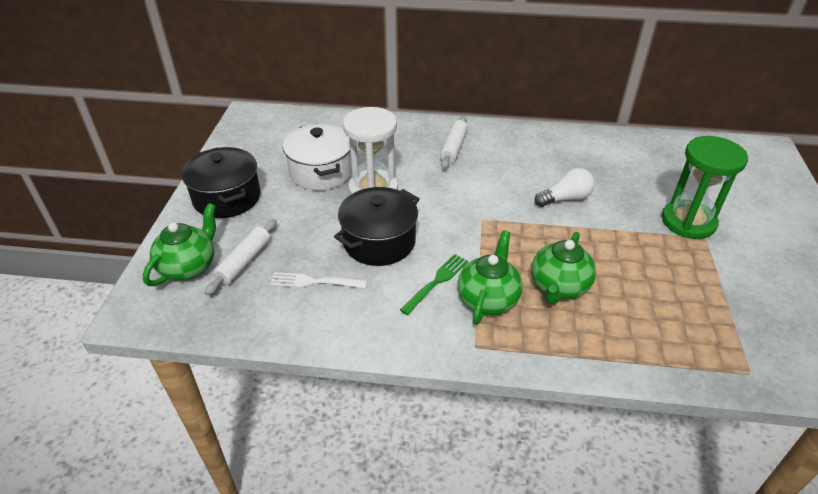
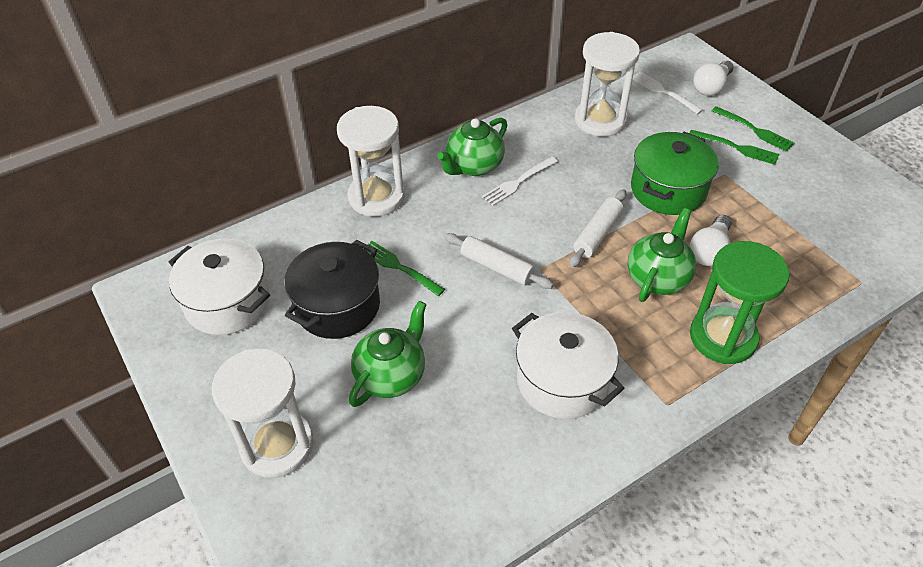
black pot: 2 -> 1
green fork: 1 -> 3
green pot: 0 -> 1
white fork: 1 -> 2
white hourglass: 1 -> 3
white light bulb: 1 -> 2
white pot: 1 -> 2

